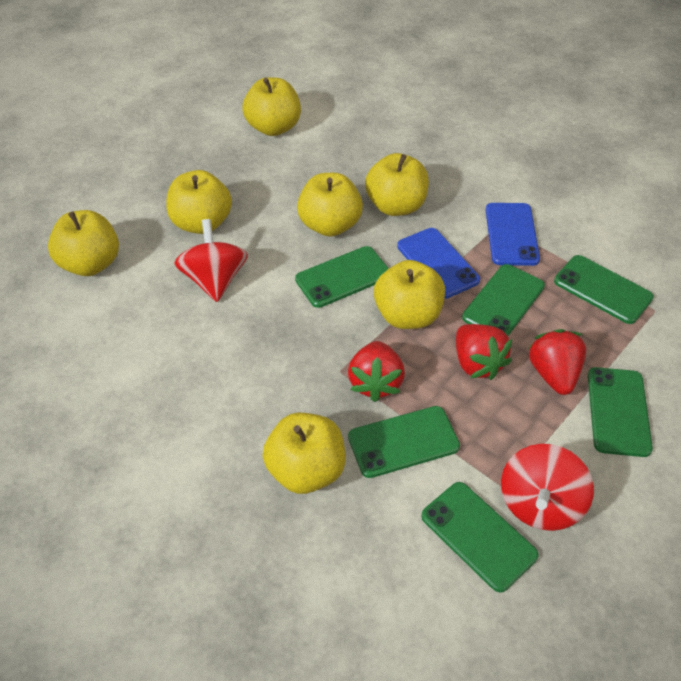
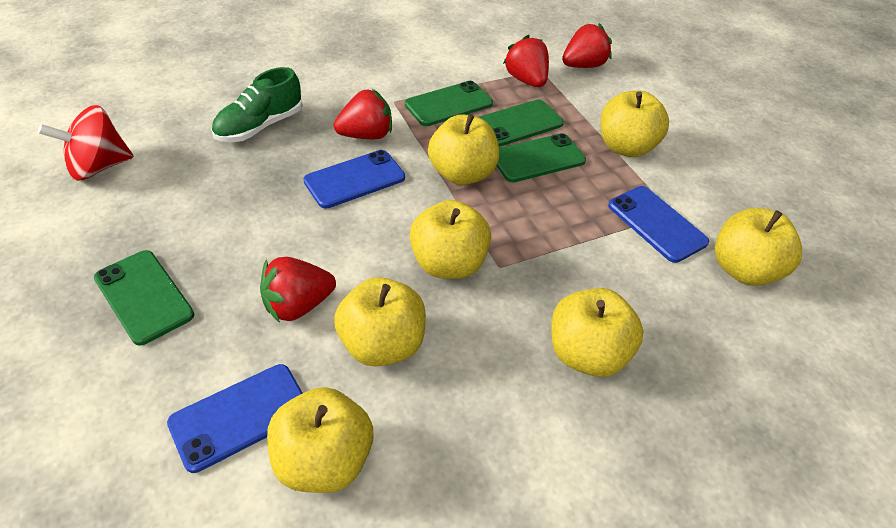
blue phone: 2 -> 3
green phone: 6 -> 4
green shoe: 0 -> 1
red spinning top: 2 -> 1
red strawberry: 3 -> 4

